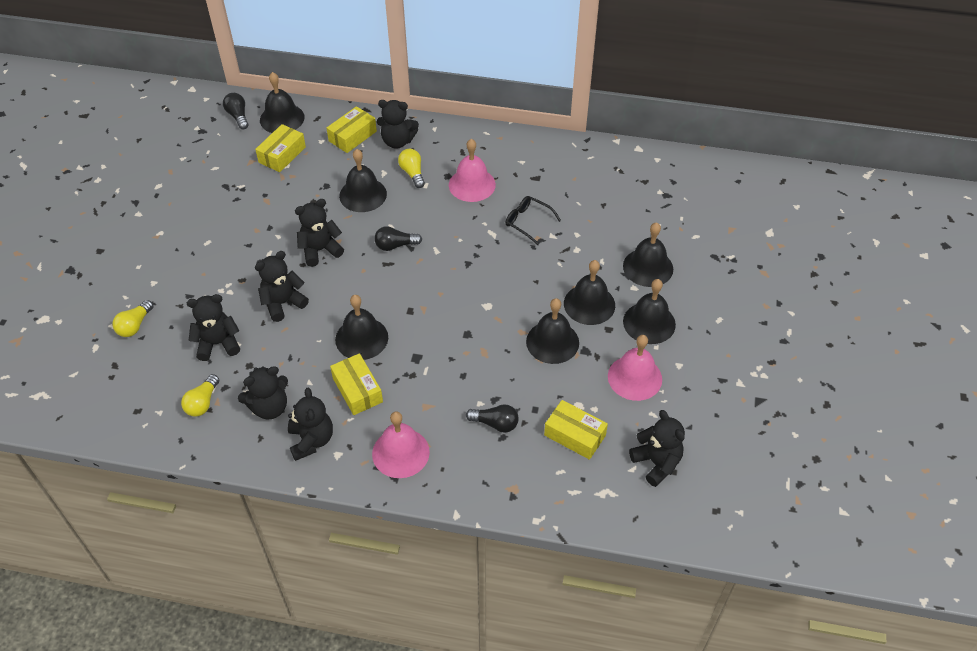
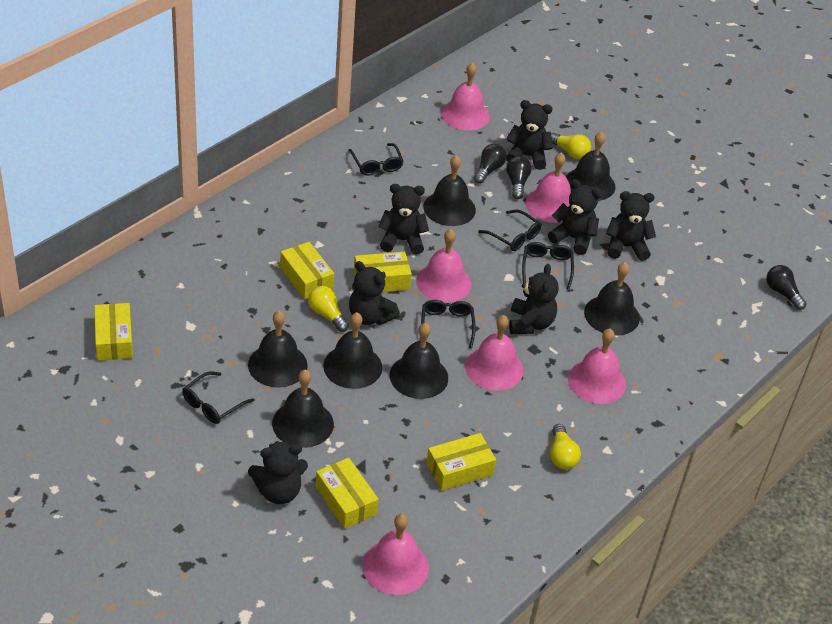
black glasses: 1 -> 5
pink bell: 3 -> 6
yellow box: 4 -> 5

